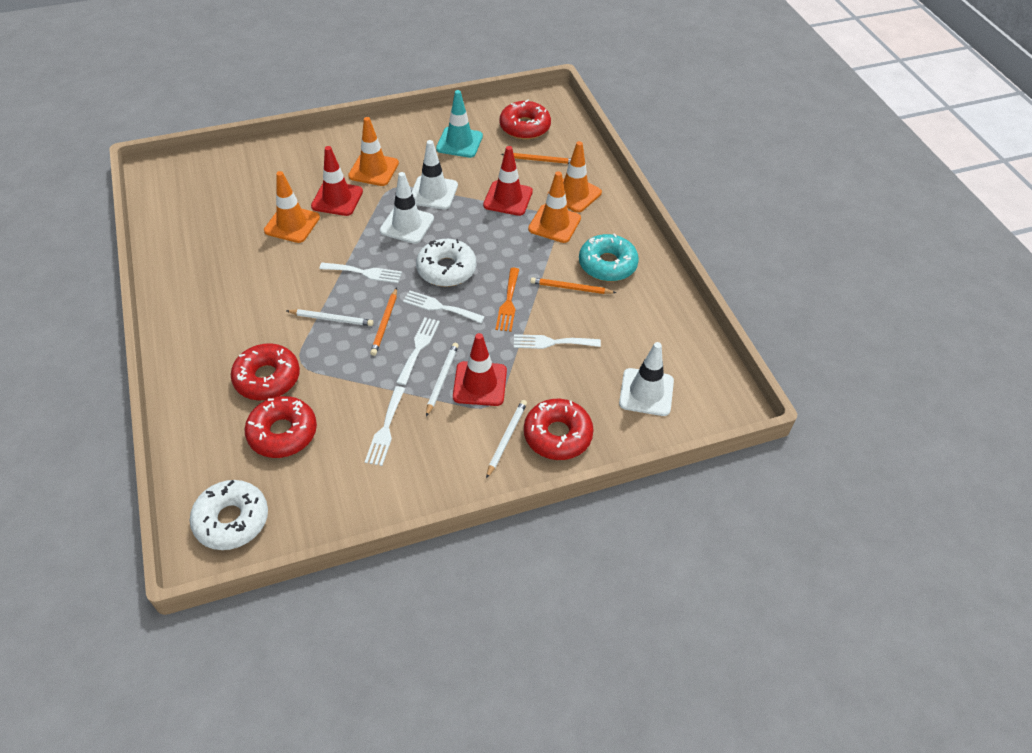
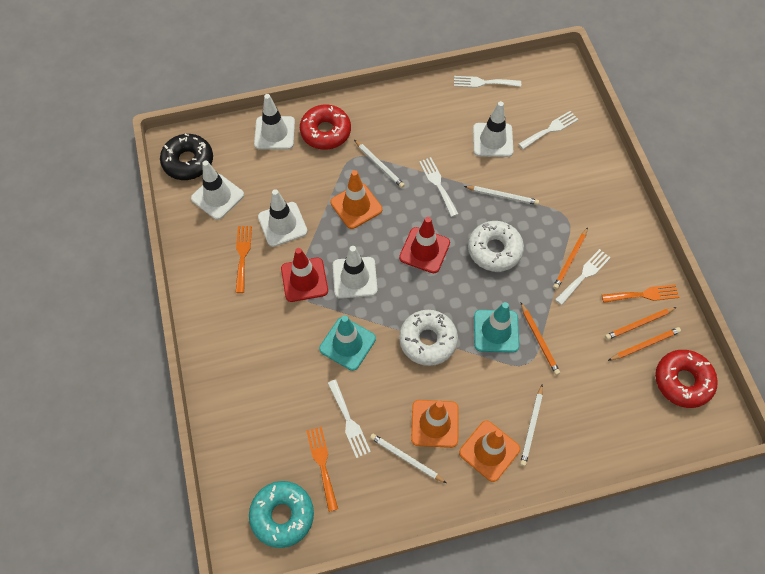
black donut: 0 -> 1
orange fork: 1 -> 3
orange pencil: 3 -> 4
orange traffic cone: 4 -> 3
red donut: 4 -> 2
red traffic cone: 3 -> 2
turquoise traffic cone: 1 -> 2
white pencil: 3 -> 4
white traffic cone: 3 -> 5

